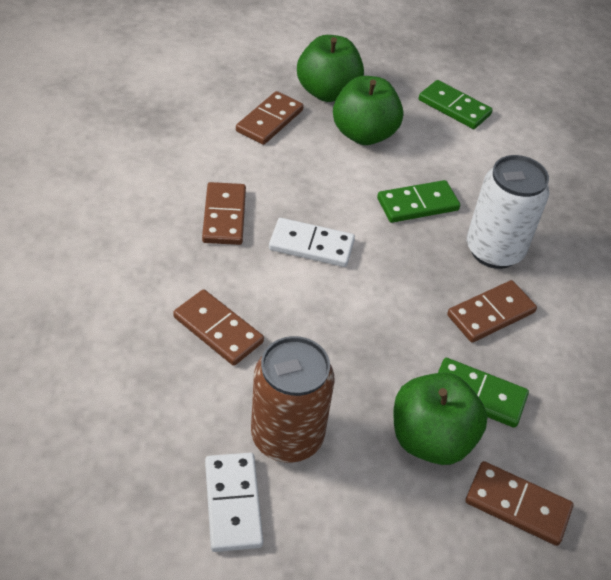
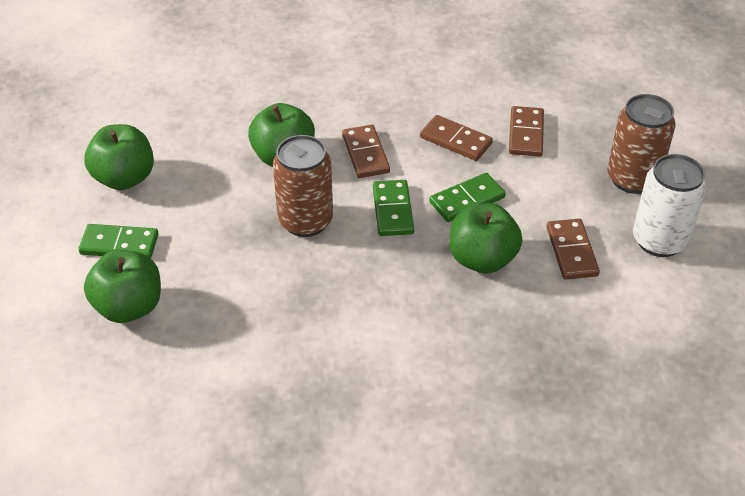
brown can: 1 -> 2
brown domino: 5 -> 4
green apple: 3 -> 4
white domino: 2 -> 0

